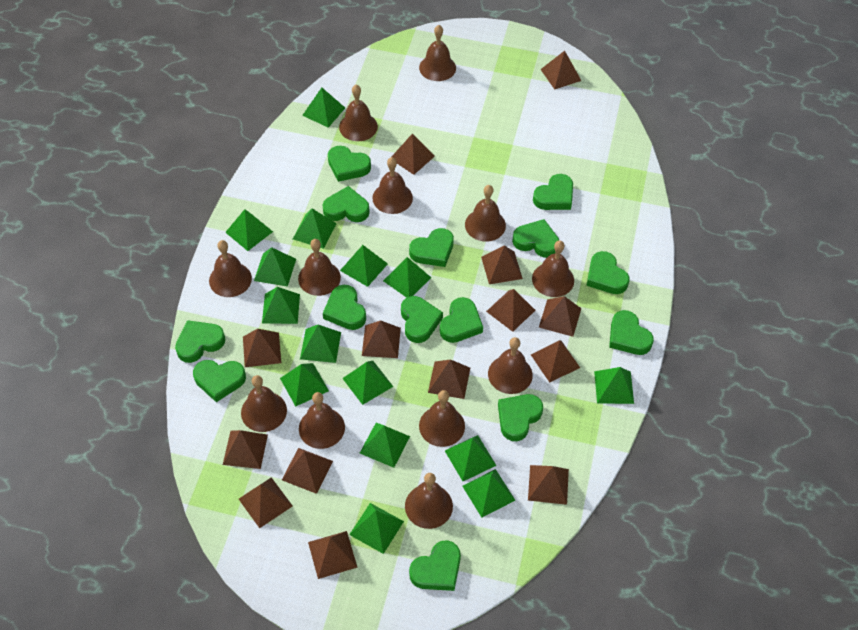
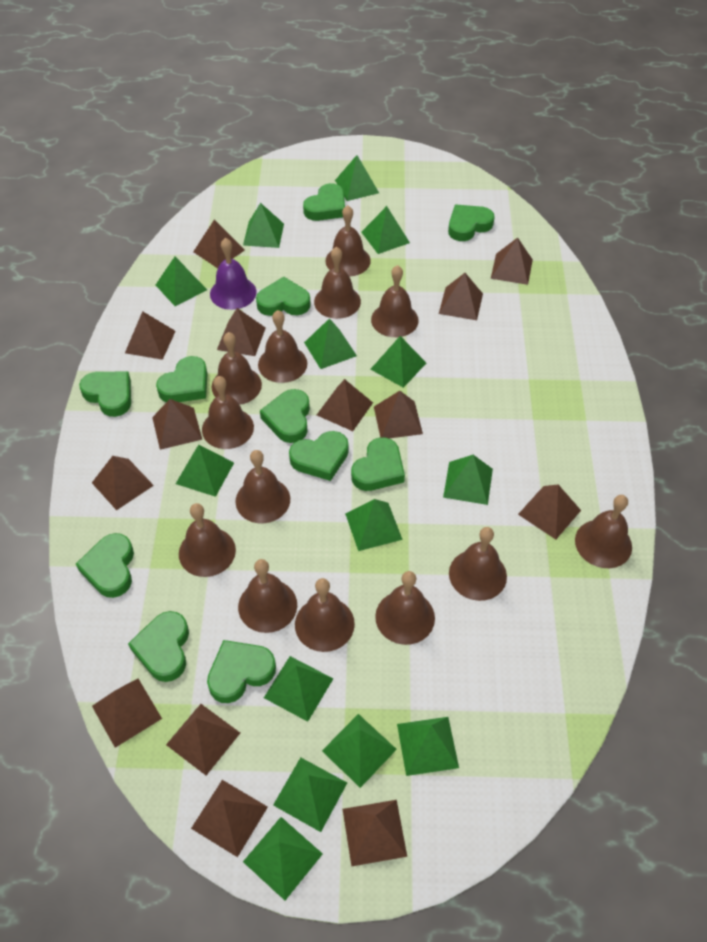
brown bell: 12 -> 13
green heart: 14 -> 11
green pyramid: 15 -> 14
purple bell: 0 -> 1

